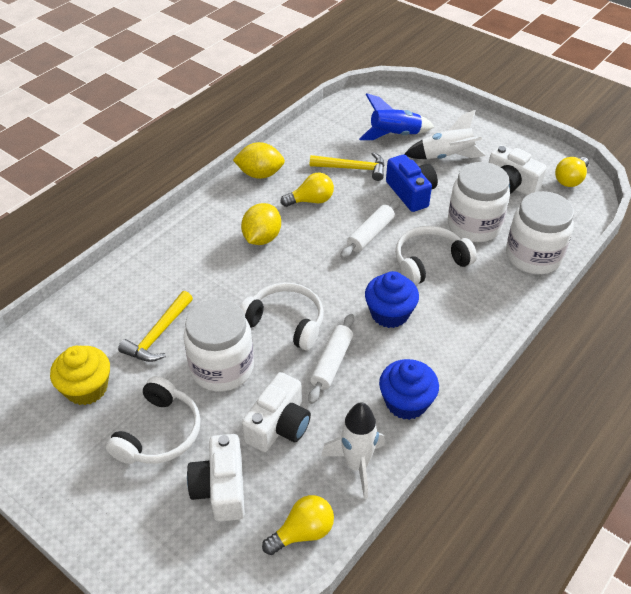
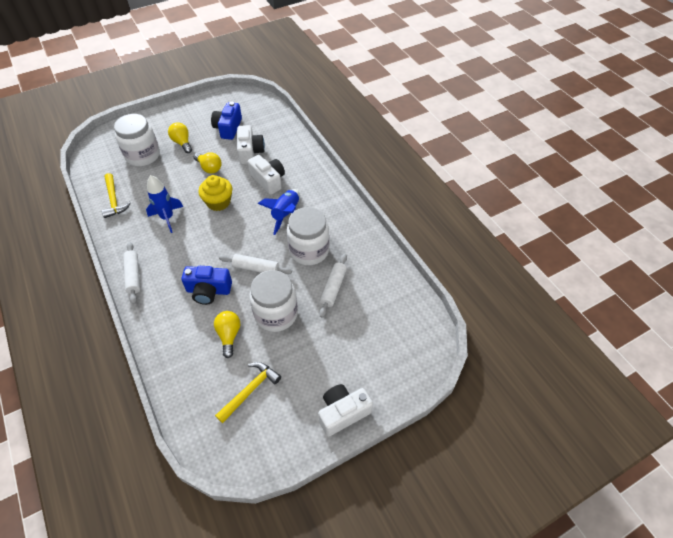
blue camera: 1 -> 2
blue cupcake: 2 -> 0
blue rocket: 1 -> 2
white headphones: 3 -> 0
white rocket: 2 -> 0
white rolling pin: 2 -> 3
yellow lemon: 2 -> 0

